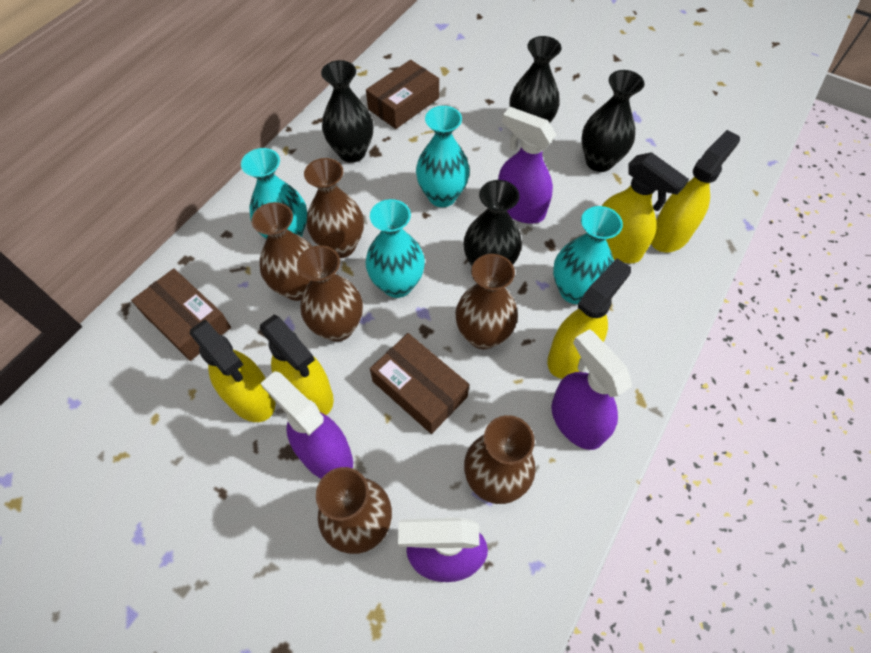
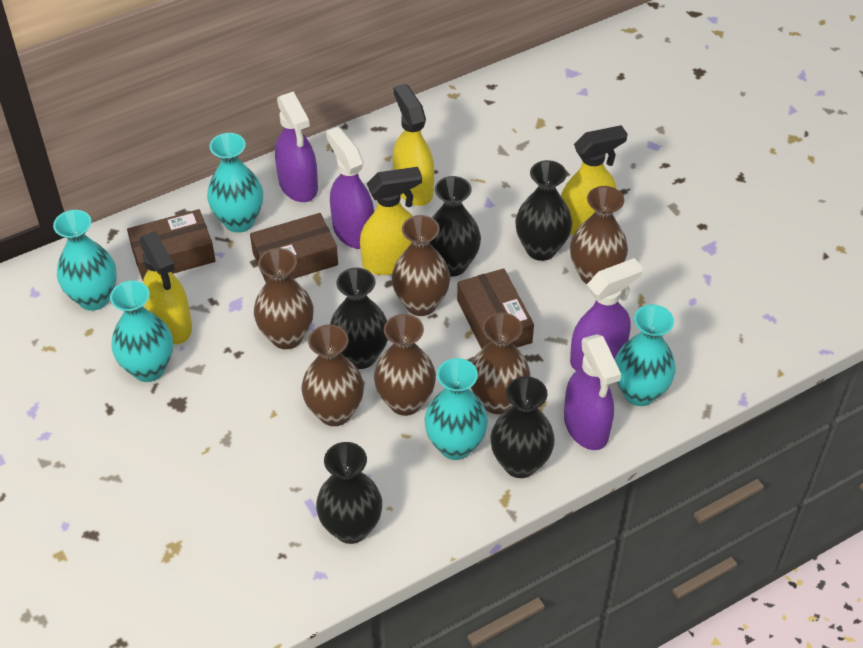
black vase: 4 -> 5
turquoise vase: 4 -> 5
yellow spray bottle: 5 -> 4

